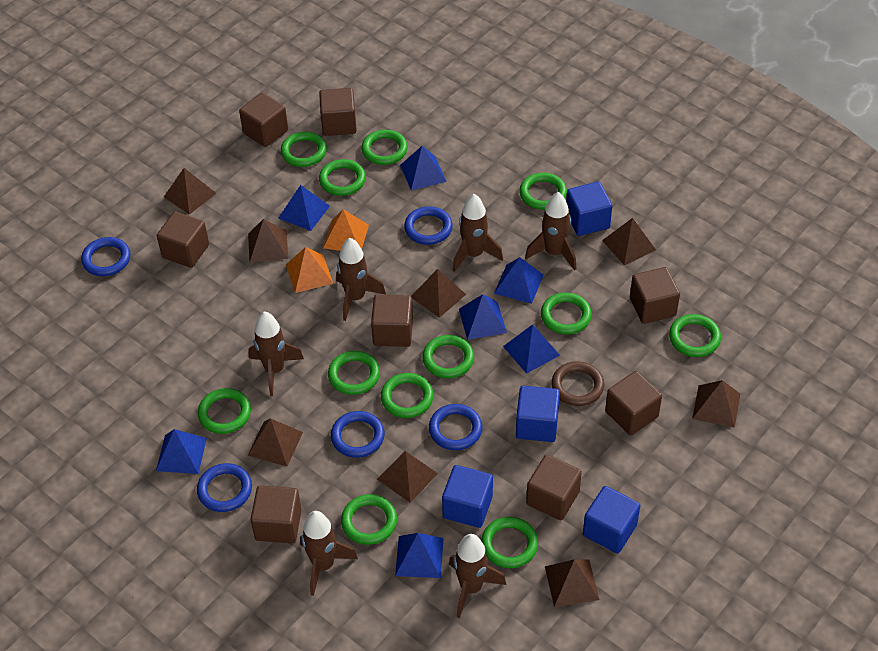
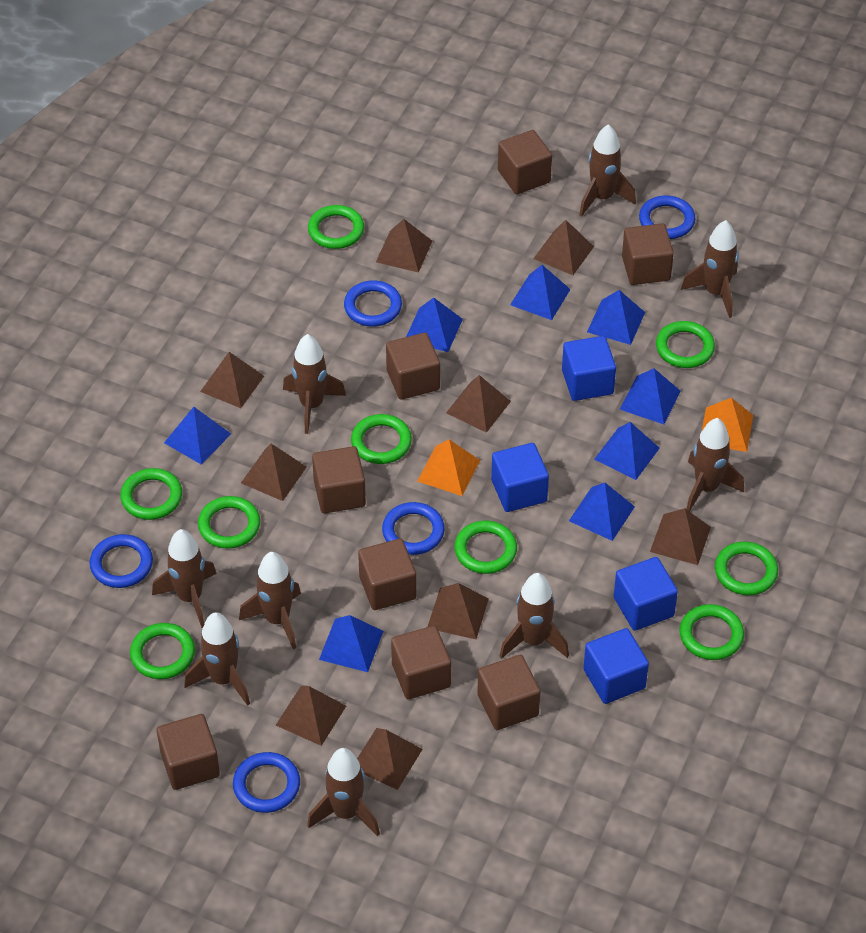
blue pyramid: 7 -> 8
brown pyramid: 8 -> 9
brown ring: 1 -> 0
brown rocket: 6 -> 9
green ring: 12 -> 9

